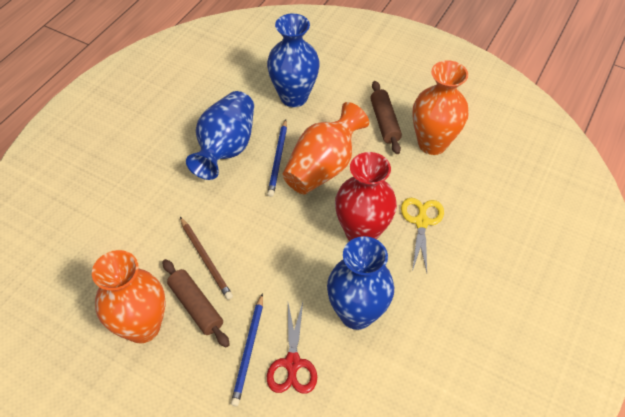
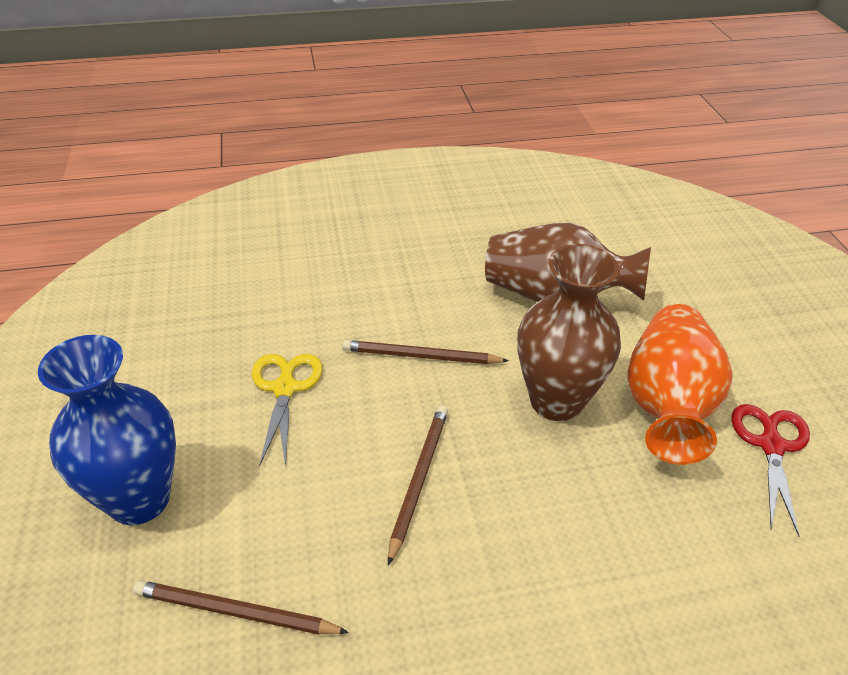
blue pencil: 2 -> 0
blue vase: 3 -> 1
brown pencil: 1 -> 3
brown rolling pin: 2 -> 0
brown vase: 0 -> 2
orange vase: 3 -> 1
red vase: 1 -> 0

